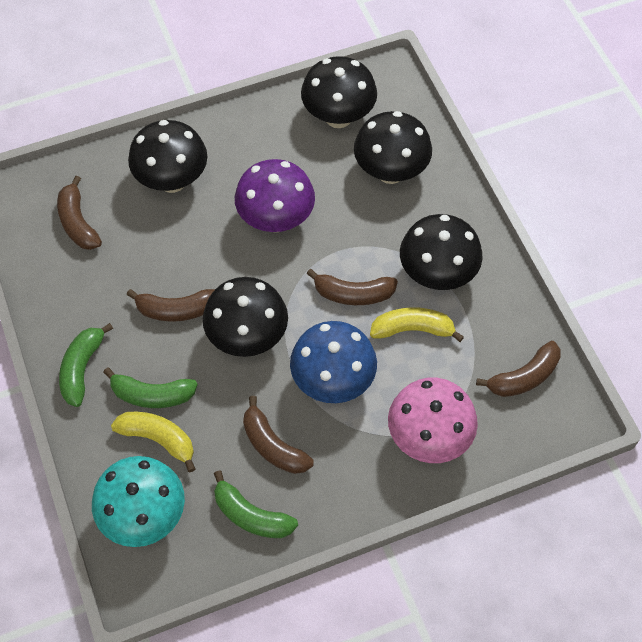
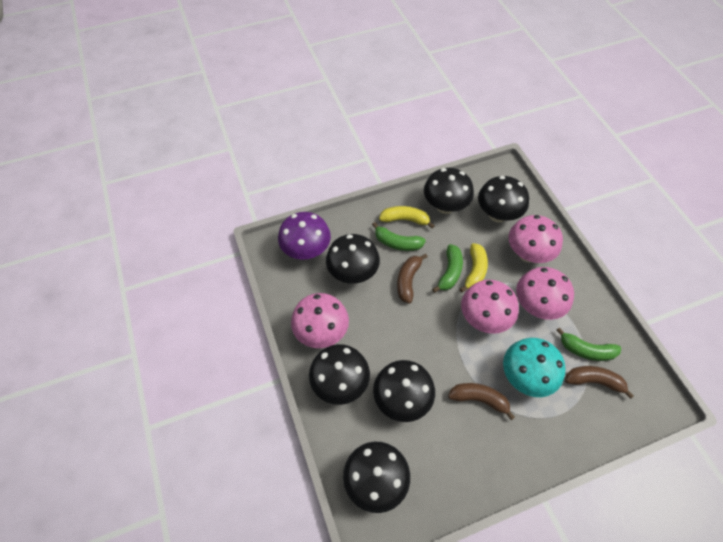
black mushroom: 5 -> 6
blue mushroom: 1 -> 0
brown banana: 5 -> 3
pink mushroom: 1 -> 4

